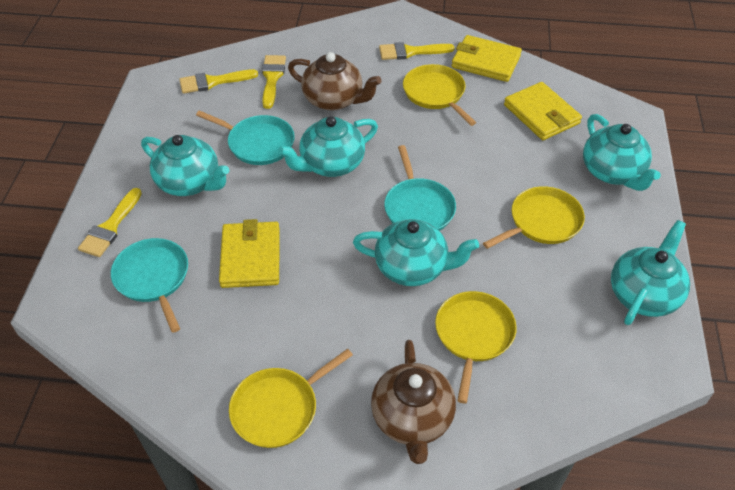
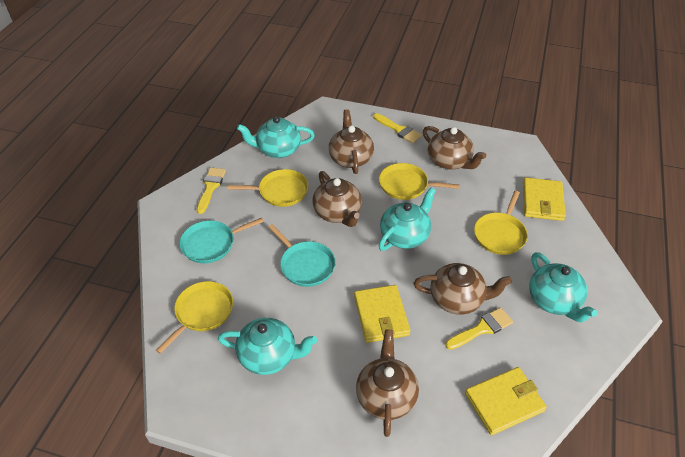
brown teapot: 2 -> 5
turquoise pan: 3 -> 2
turquoise teapot: 5 -> 4
yellow brush: 4 -> 3

